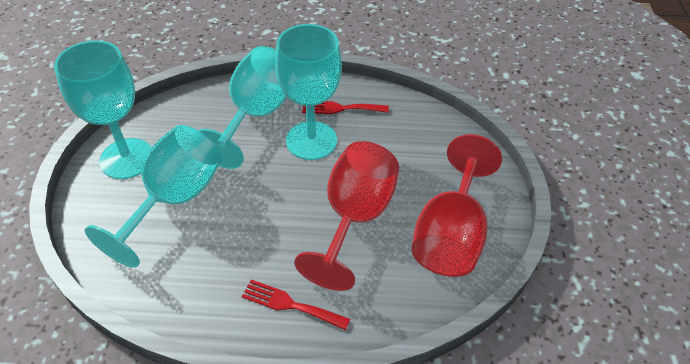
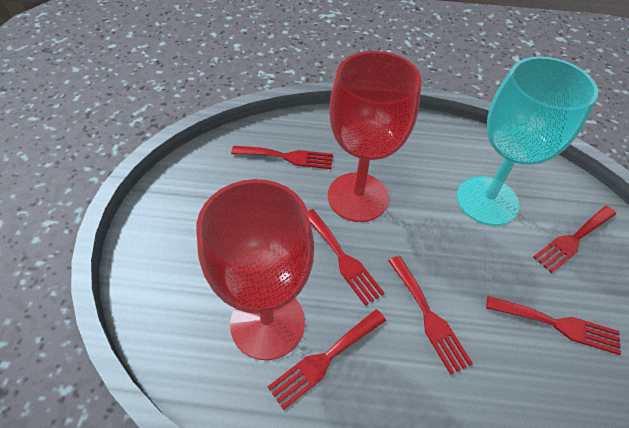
red fork: 2 -> 6
turquoise goblet: 4 -> 1

